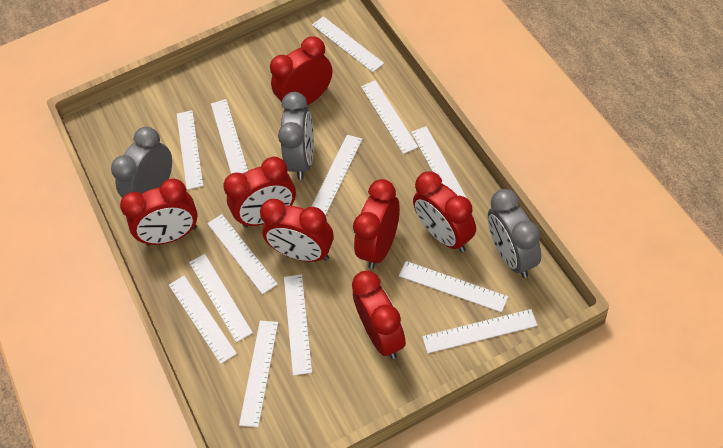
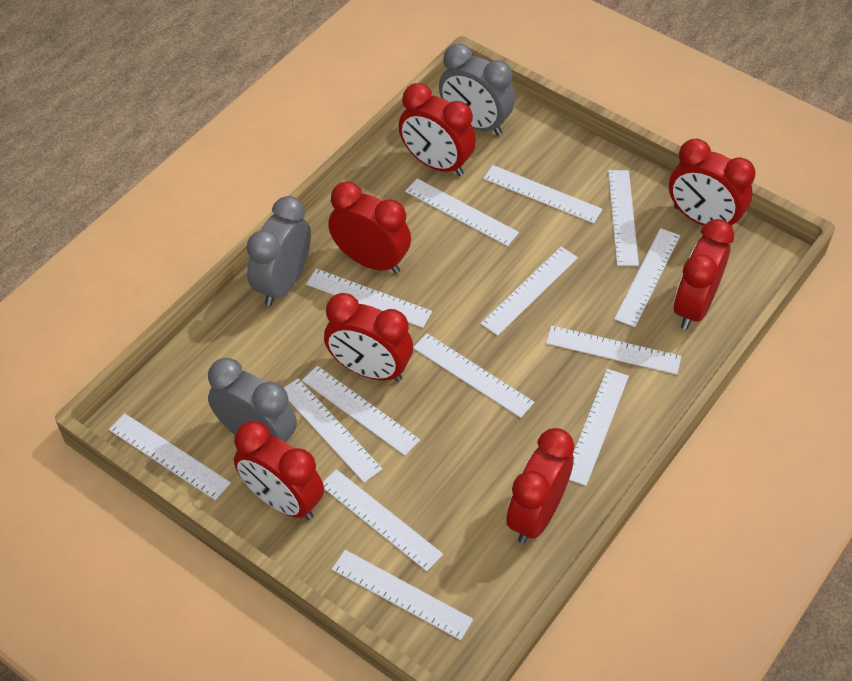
white ruler: 13 -> 14

